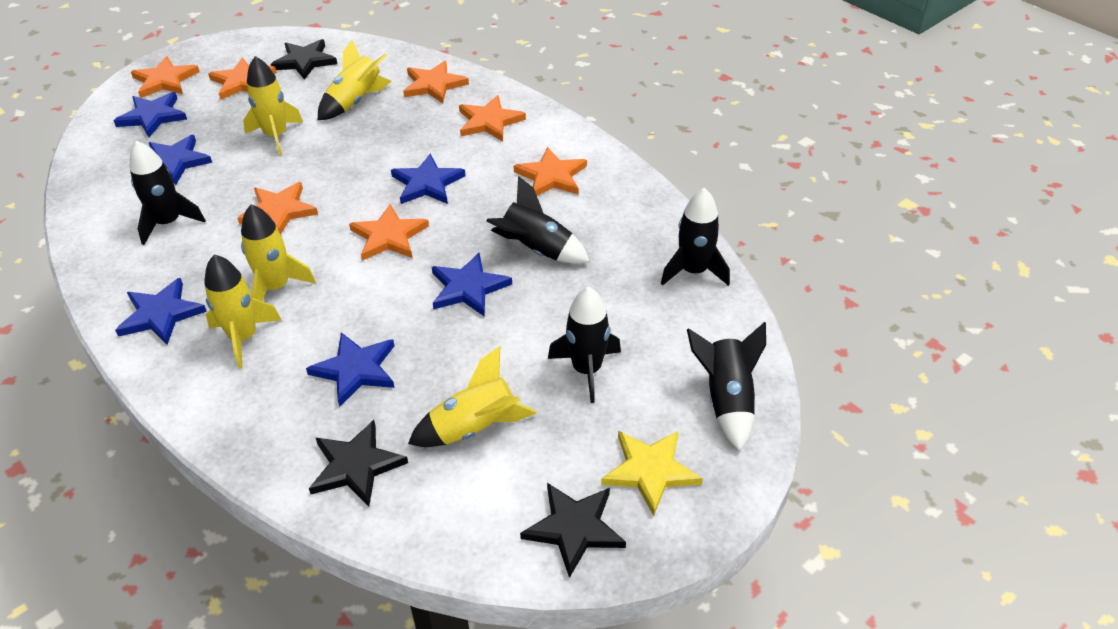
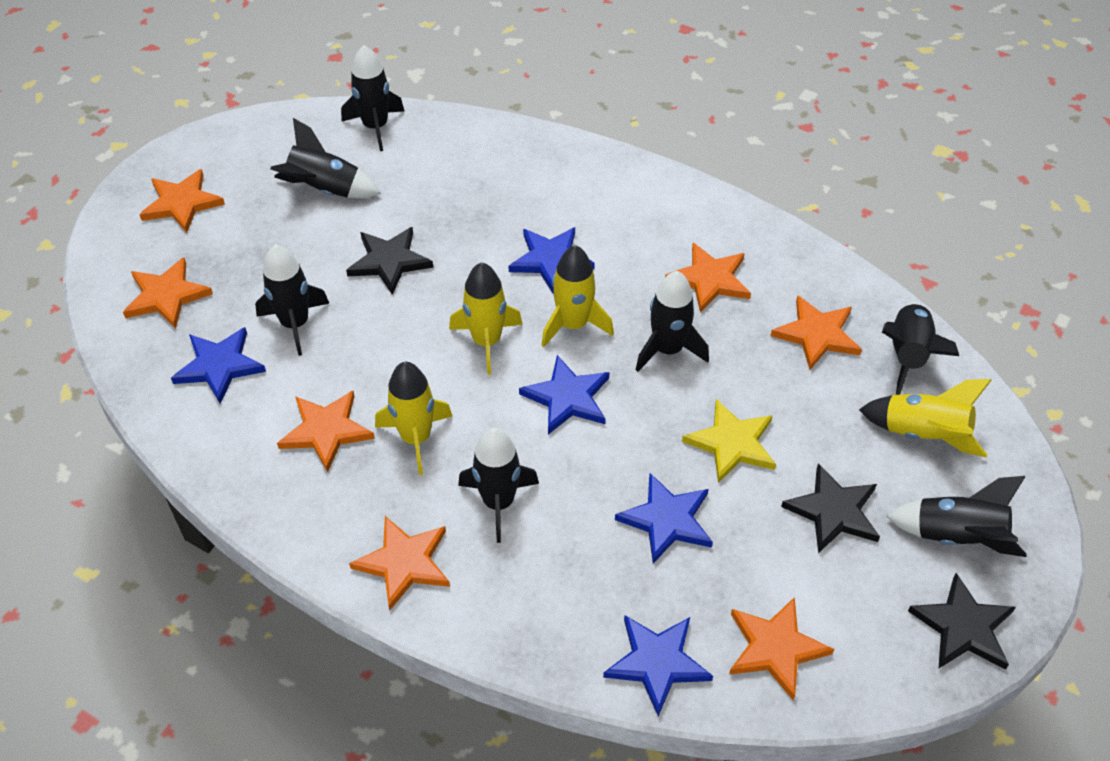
black rocket: 5 -> 7
blue star: 6 -> 5
yellow rocket: 5 -> 4

